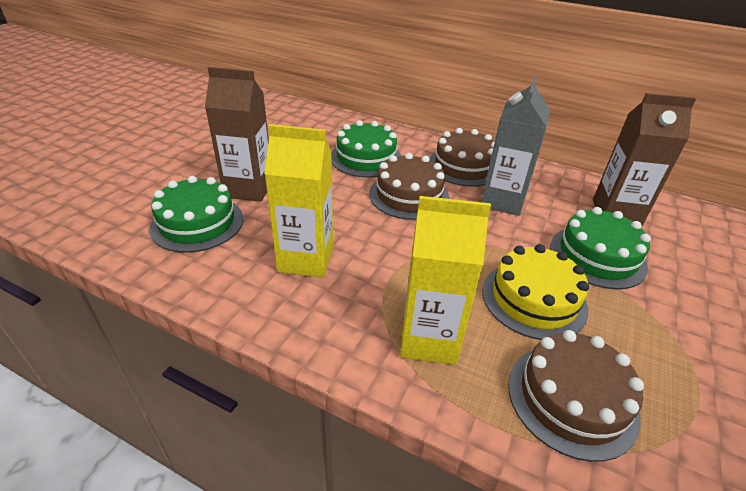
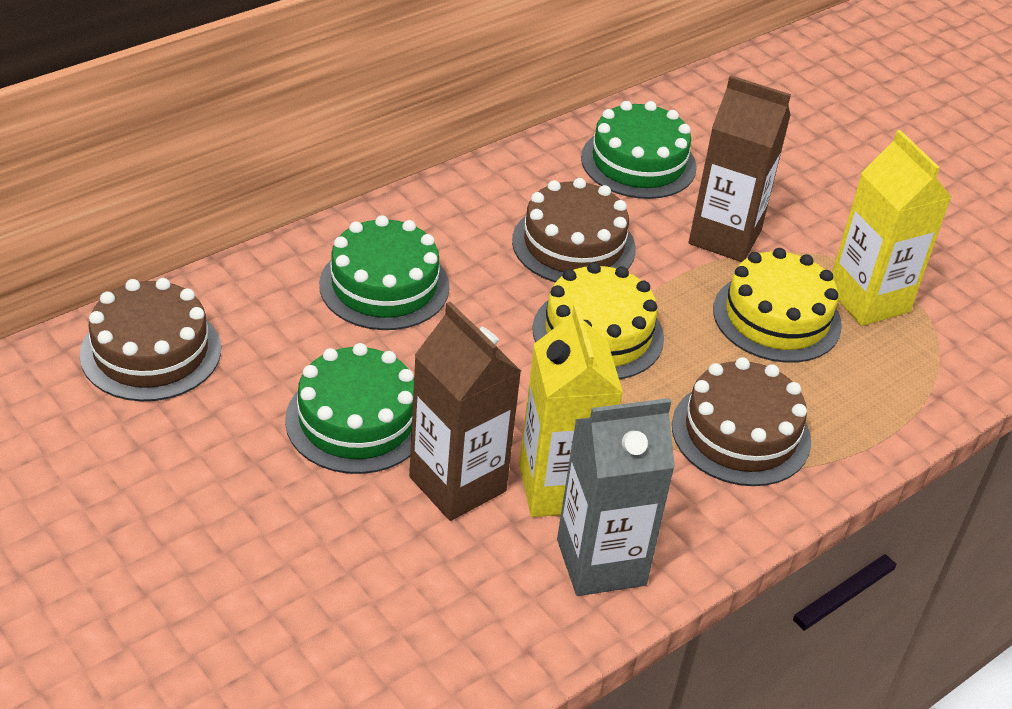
yellow cake: 1 -> 2

